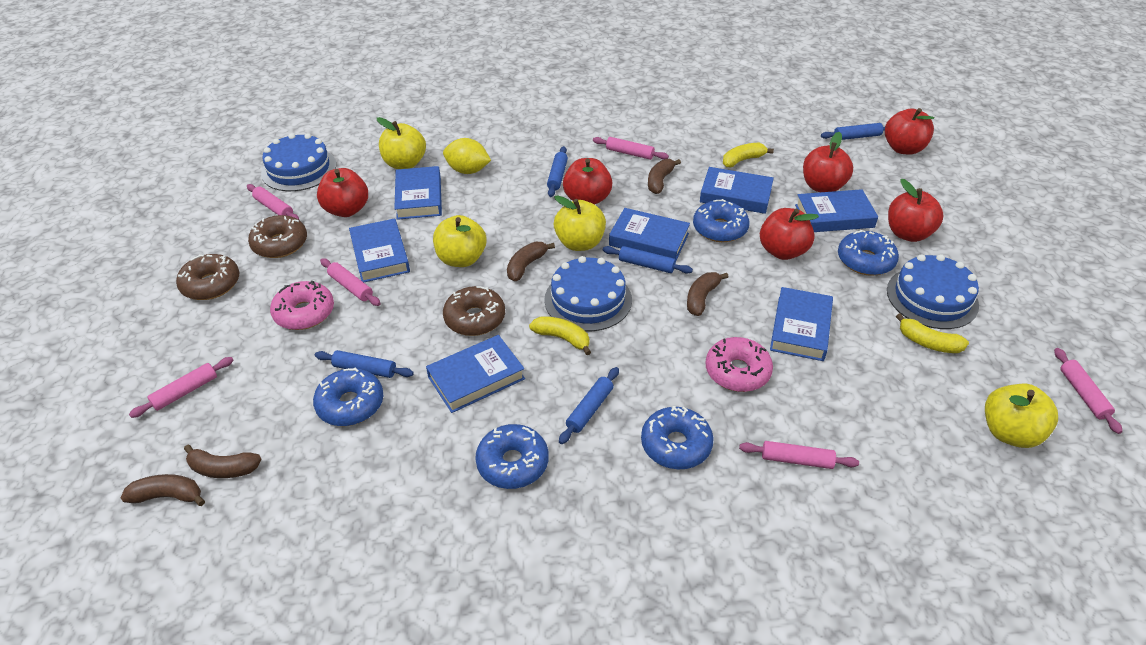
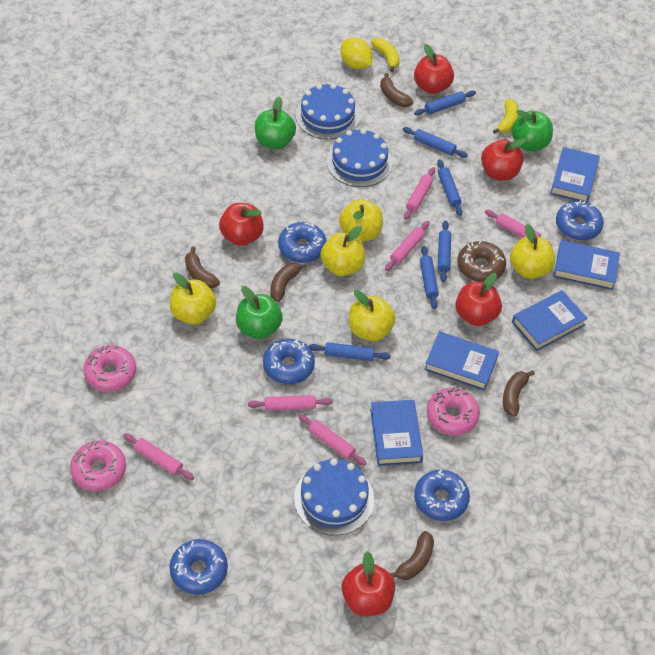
blue book: 7 -> 5
blue rolling pin: 5 -> 6
brown donut: 3 -> 1
green apple: 0 -> 3
pink donut: 2 -> 3
red apple: 6 -> 5
yellow apple: 4 -> 5
yellow banana: 3 -> 2

